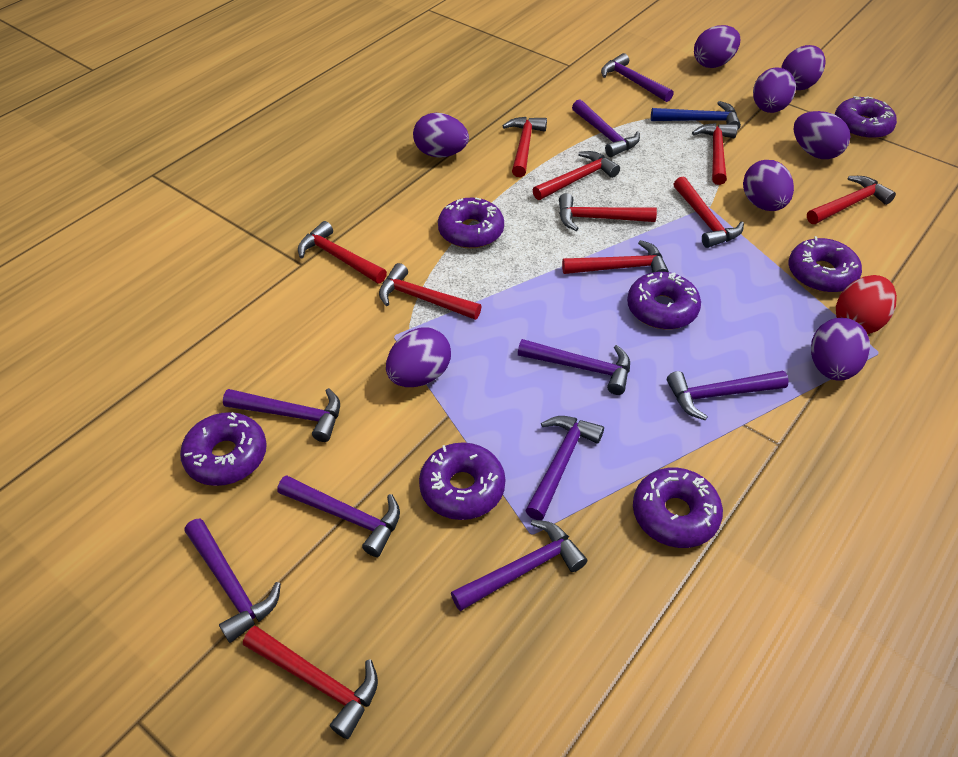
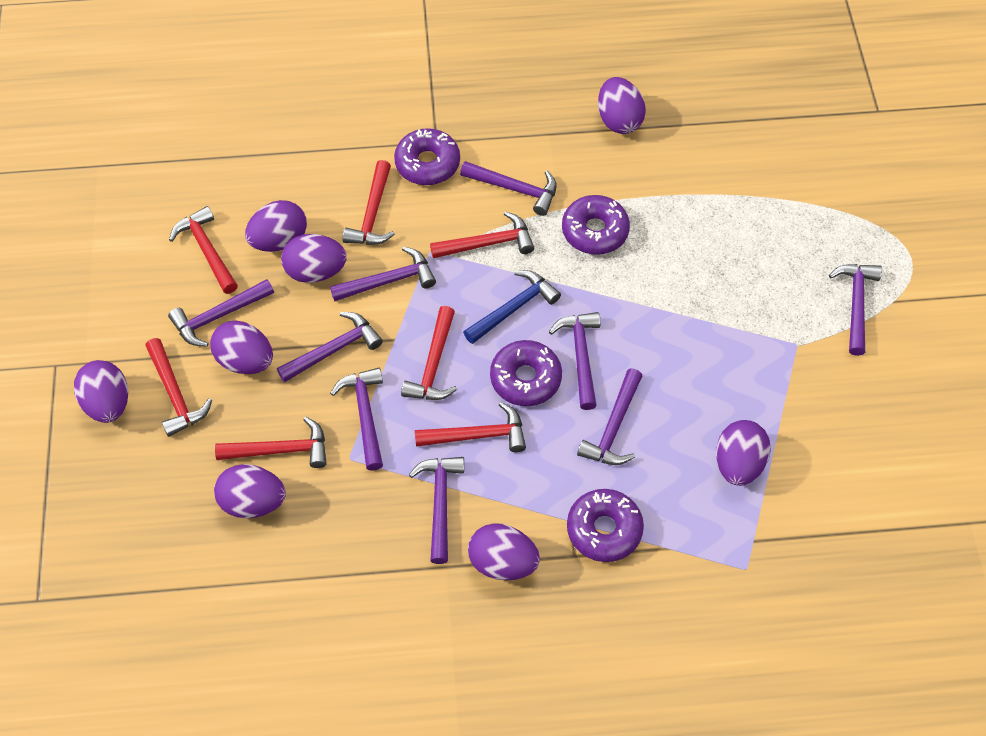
purple donut: 7 -> 4
red egg: 1 -> 0
red hammer: 10 -> 7

